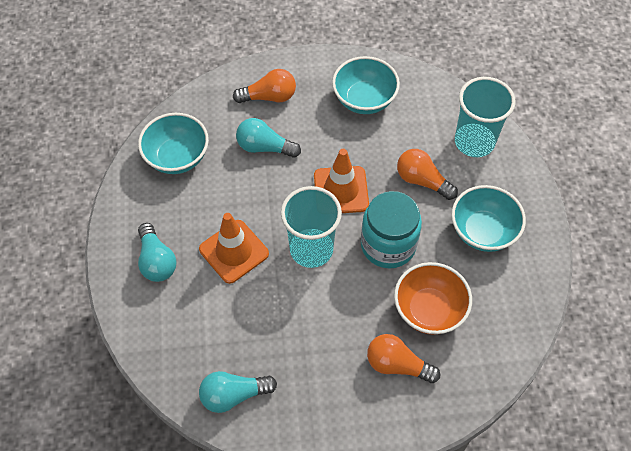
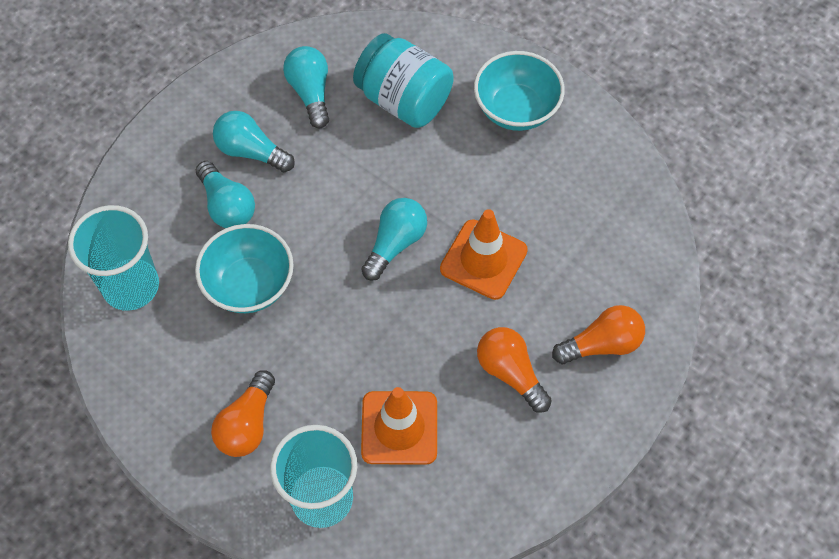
orange bowl: 1 -> 0
turquoise bowl: 3 -> 2
turquoise light bulb: 3 -> 4

